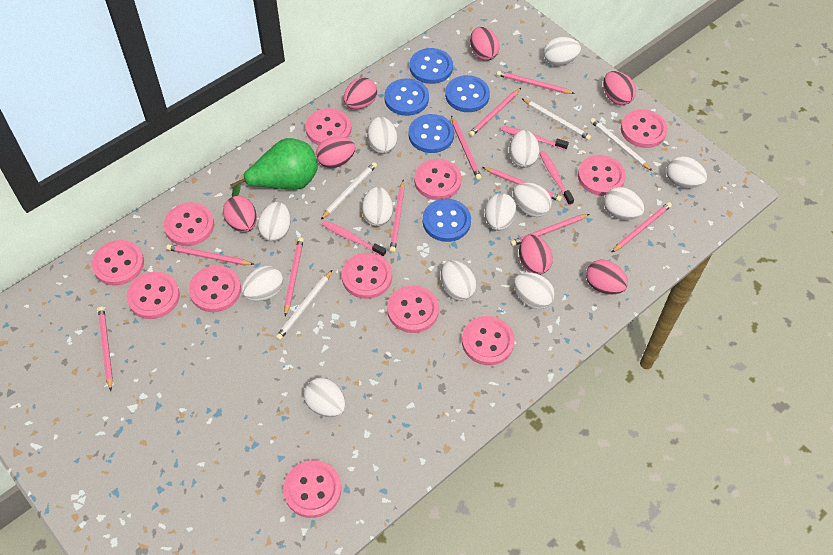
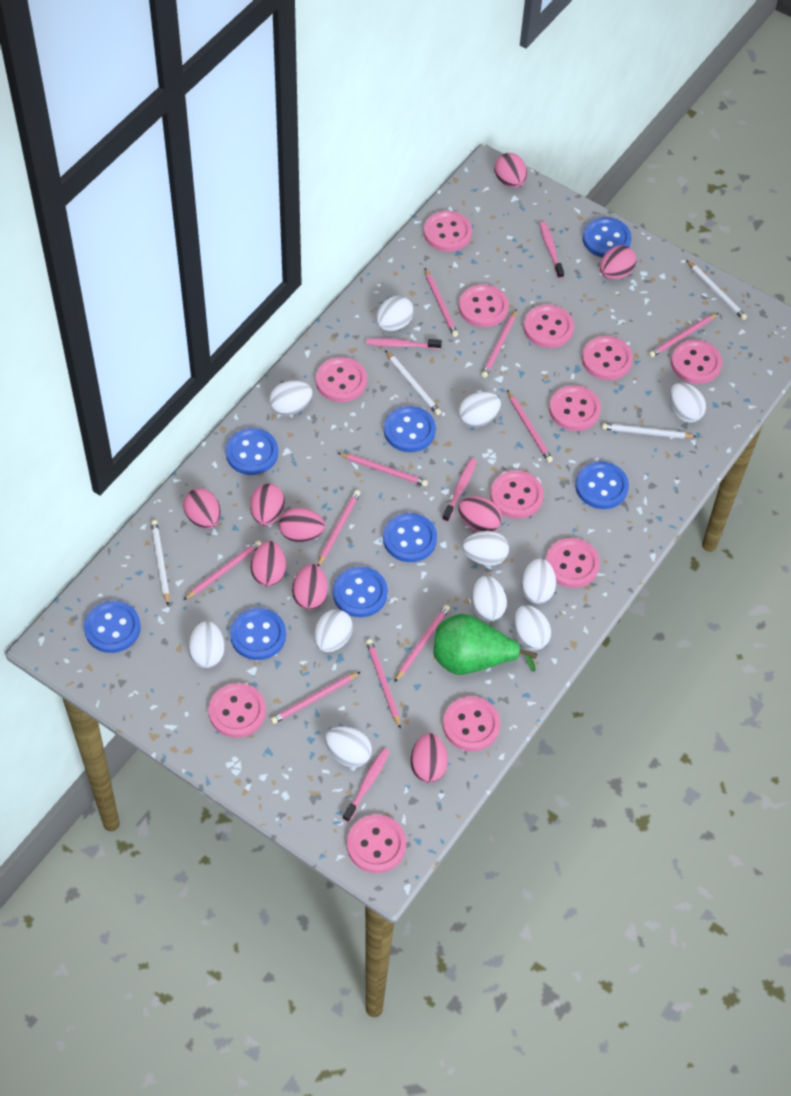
blue button: 5 -> 8
pink egg: 7 -> 9
pink toothbrush: 3 -> 4
white egg: 13 -> 11

